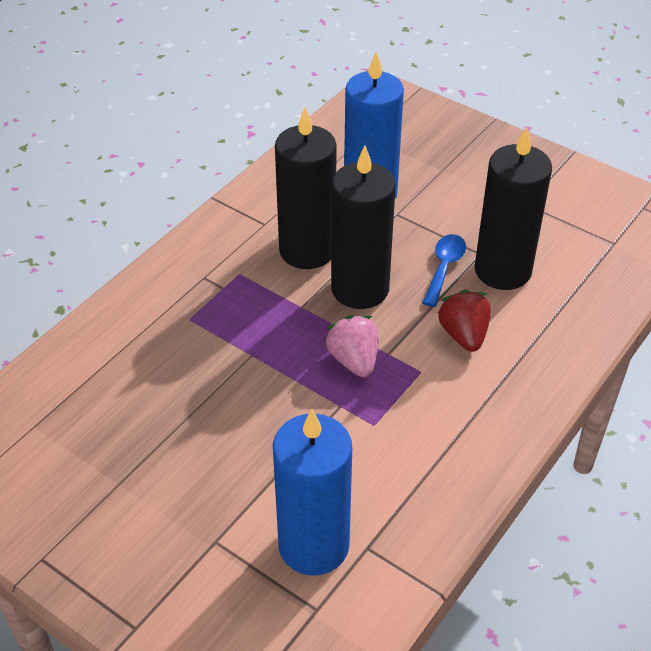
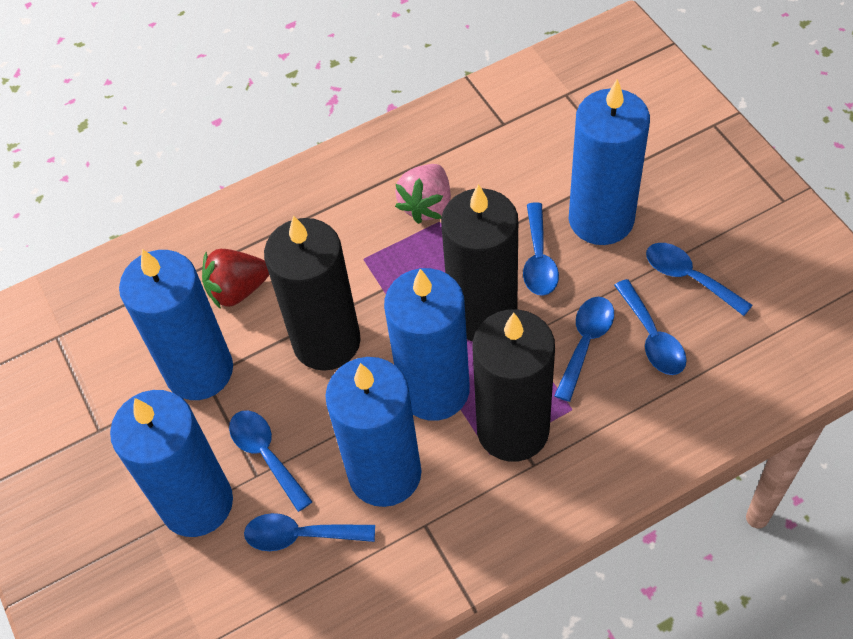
blue candle: 2 -> 5
blue spoon: 1 -> 6

